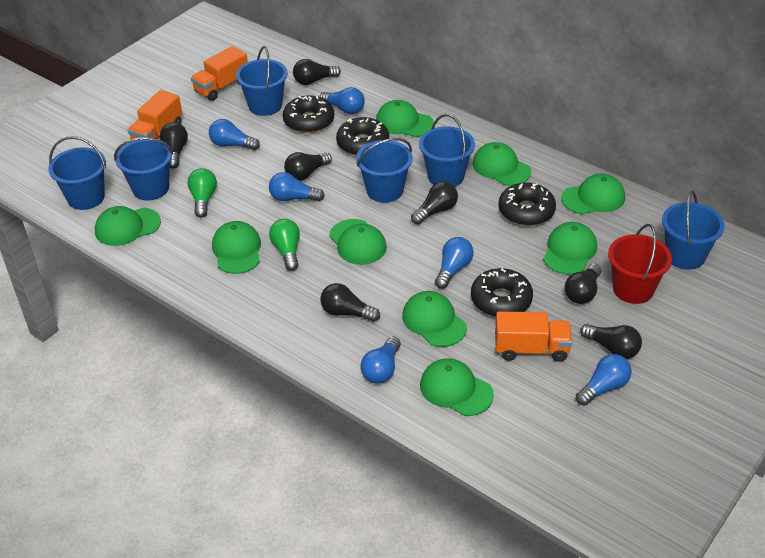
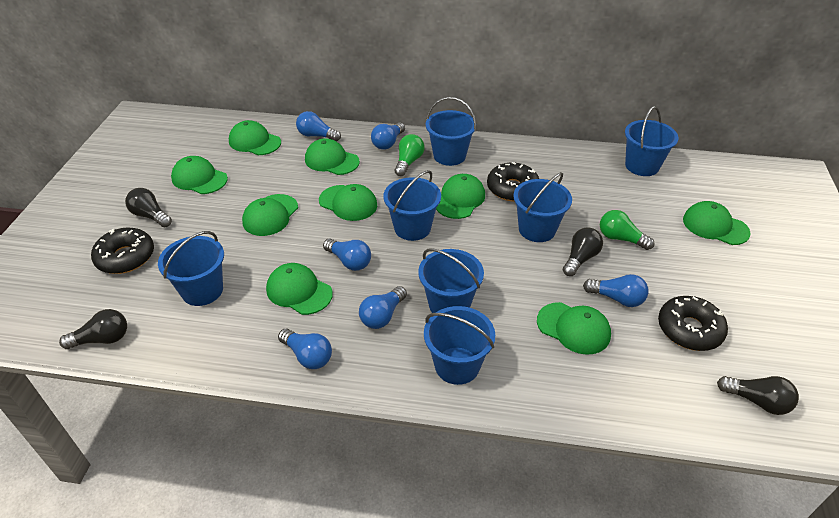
black donut: 4 -> 3
black light bulb: 7 -> 4
blue bucket: 6 -> 7
orange truck: 3 -> 0
red bucket: 1 -> 0

